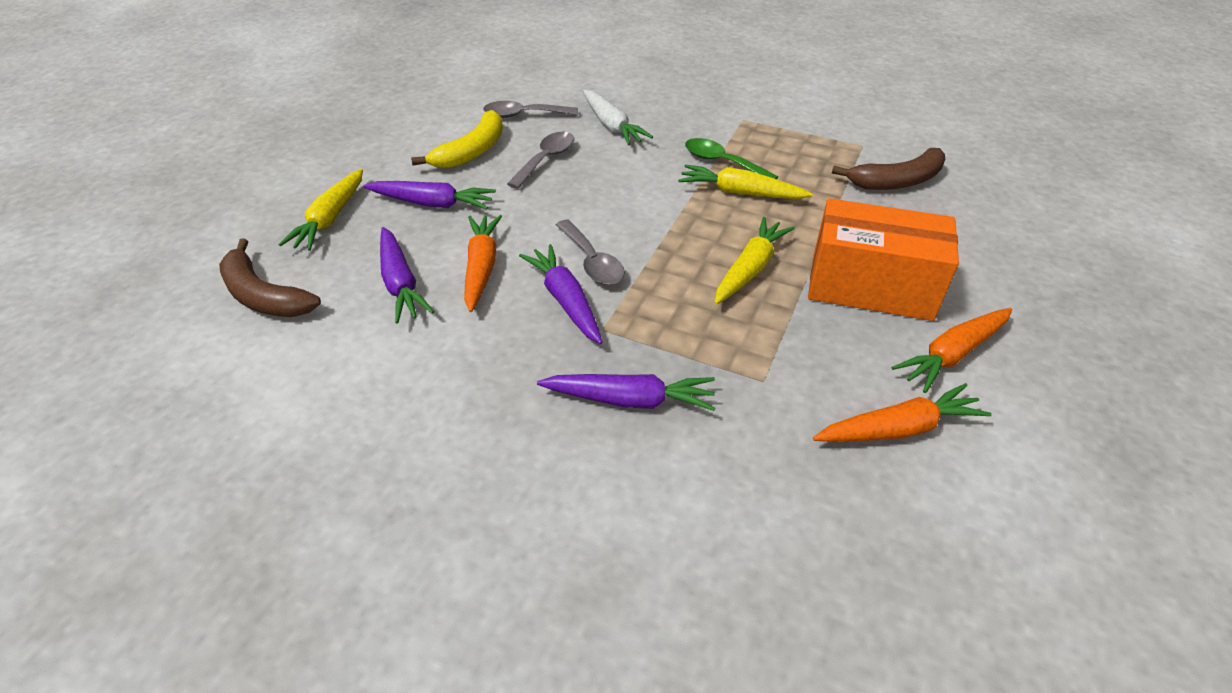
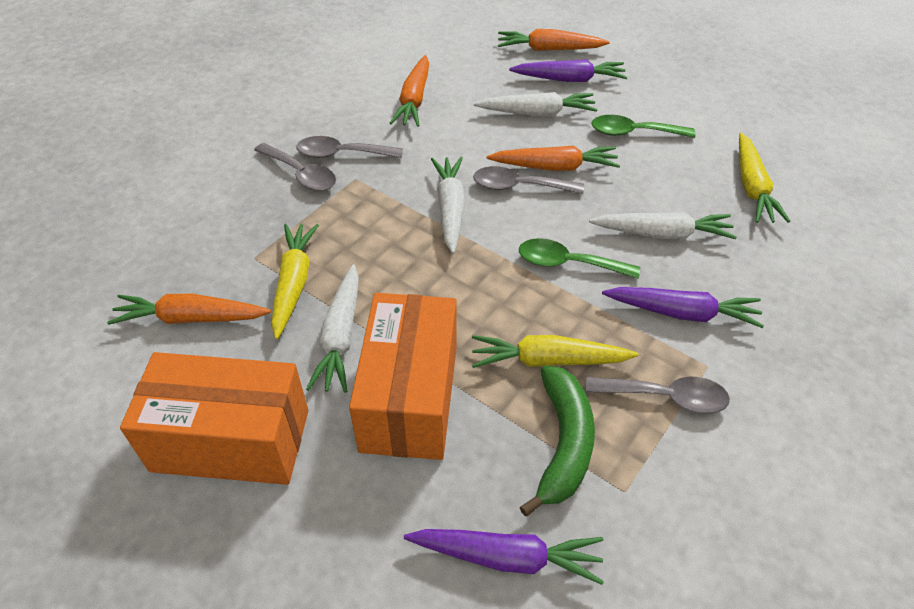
brown banana: 2 -> 0
green banana: 0 -> 1
green spoon: 1 -> 2
grey spoon: 3 -> 4
orange box: 1 -> 2
orange carrot: 3 -> 4
purple carrot: 4 -> 3
white carrot: 1 -> 4
yellow banana: 1 -> 0

